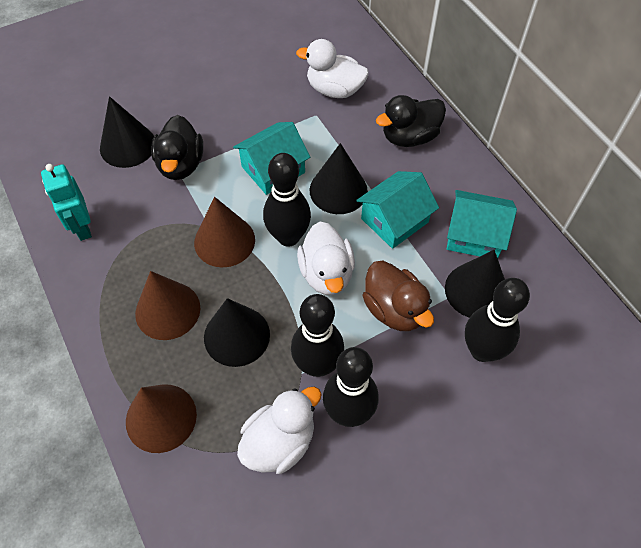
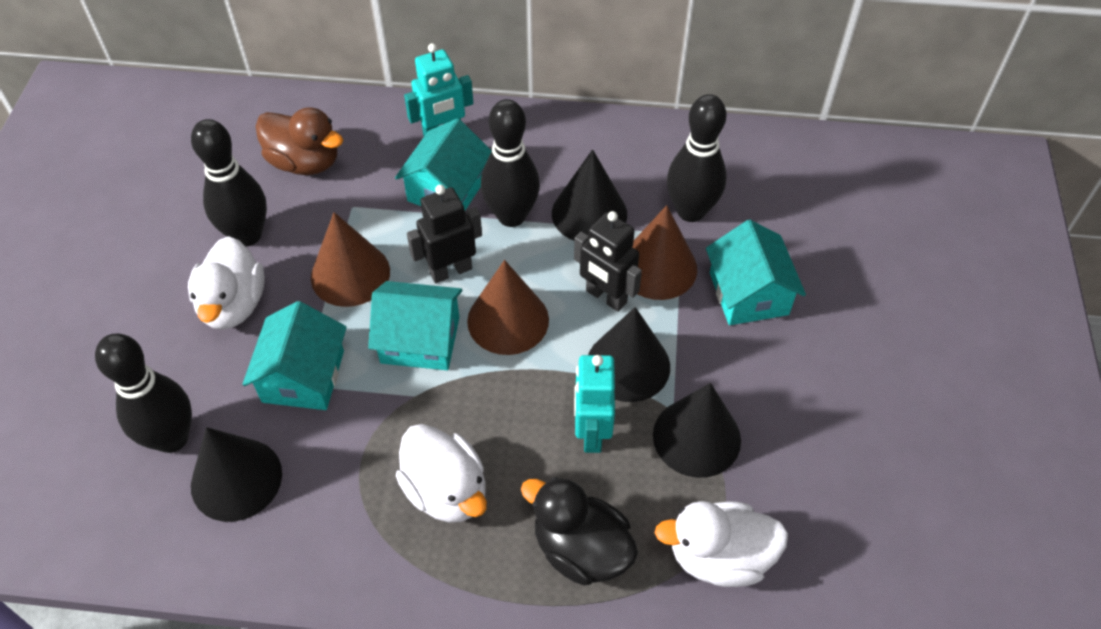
black duck: 2 -> 1
black robot: 0 -> 2
turquoise house: 3 -> 4
turquoise robot: 1 -> 2

